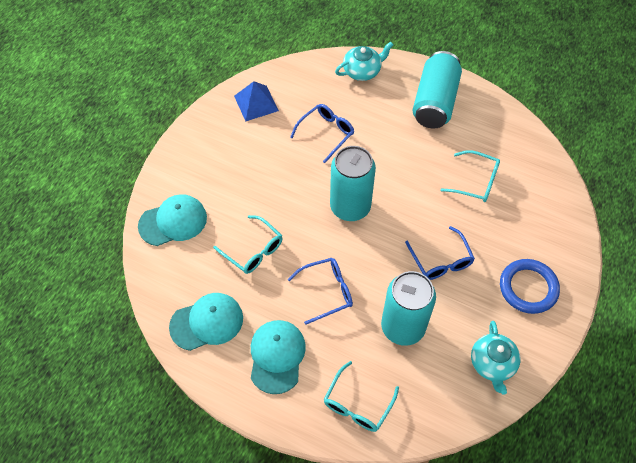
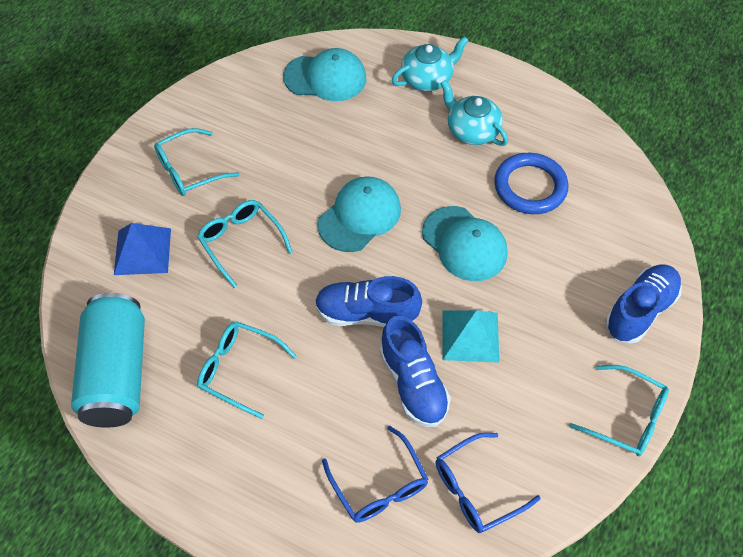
blue glasses: 3 -> 2
blue shoe: 0 -> 3
turquoise can: 3 -> 1
turquoise glasses: 3 -> 4
turquoise pyramid: 0 -> 1

